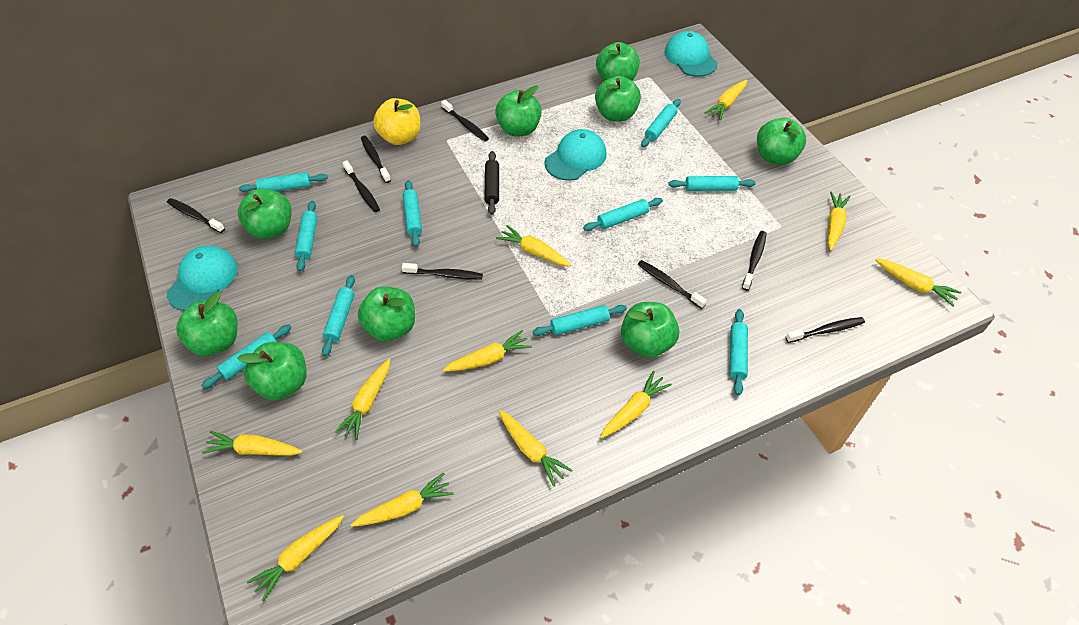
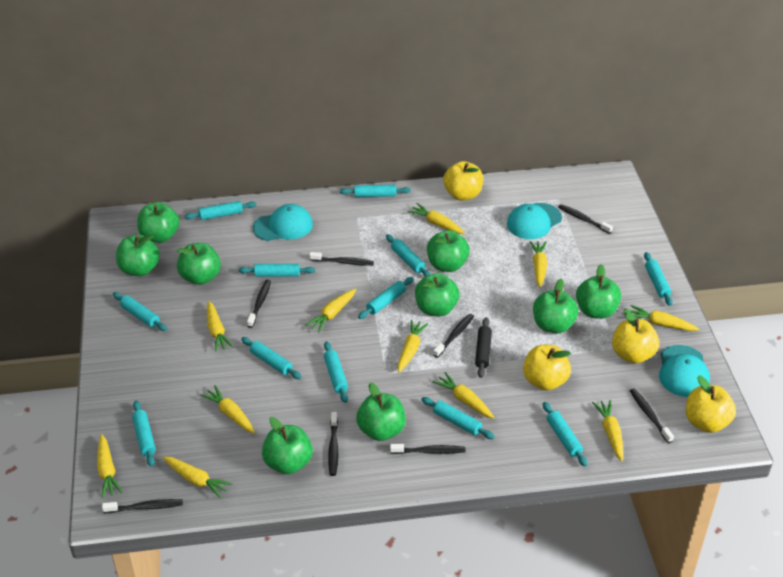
turquoise rolling pin: 10 -> 12
yellow apple: 1 -> 4

